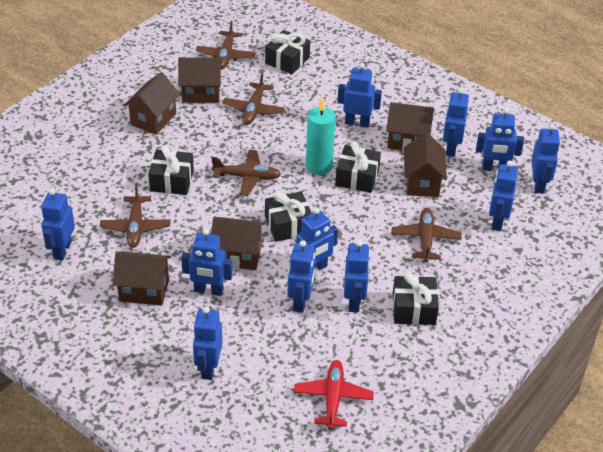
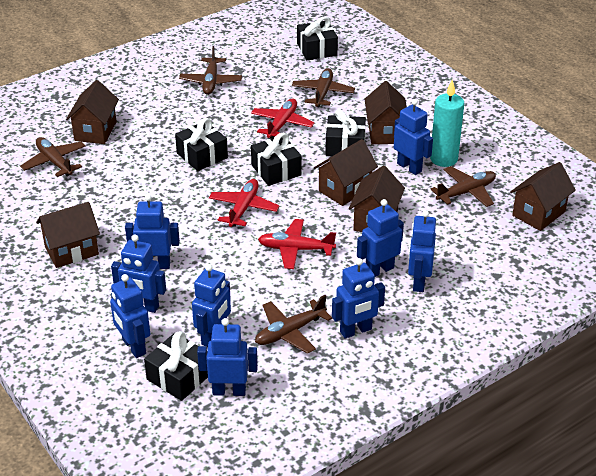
blue robot: 11 -> 9
red plane: 1 -> 3

